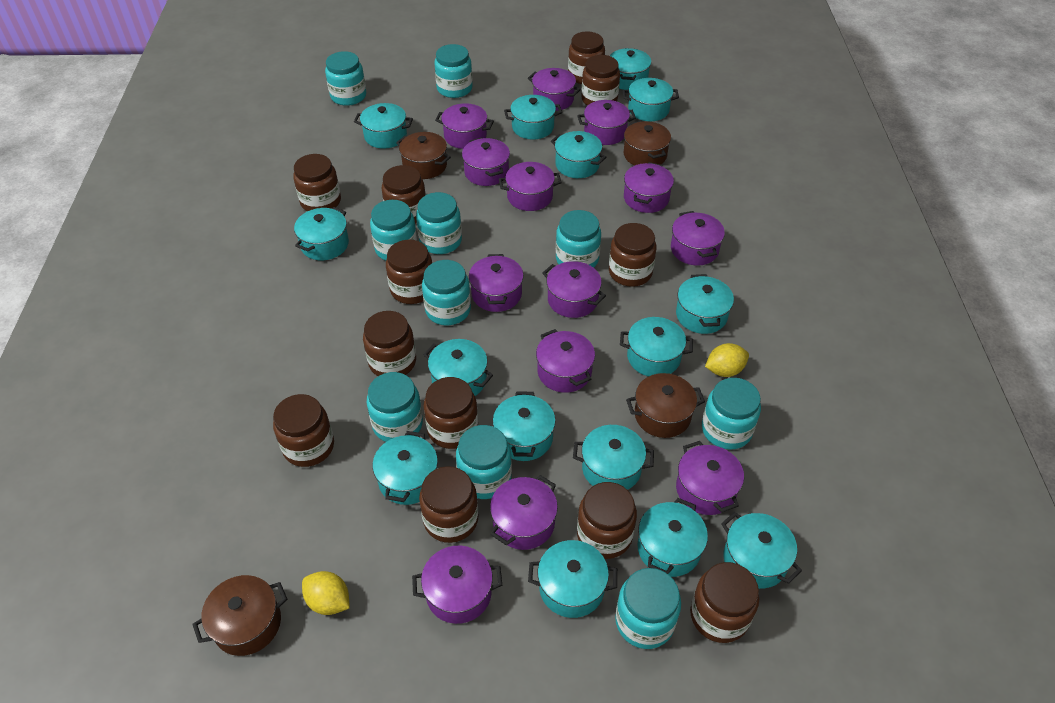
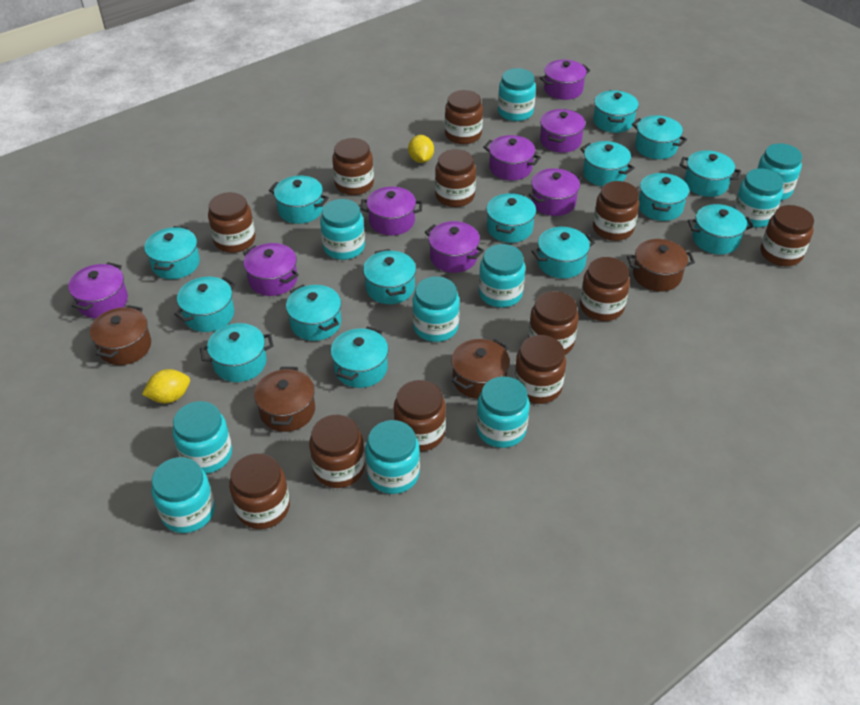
purple pot: 13 -> 8

